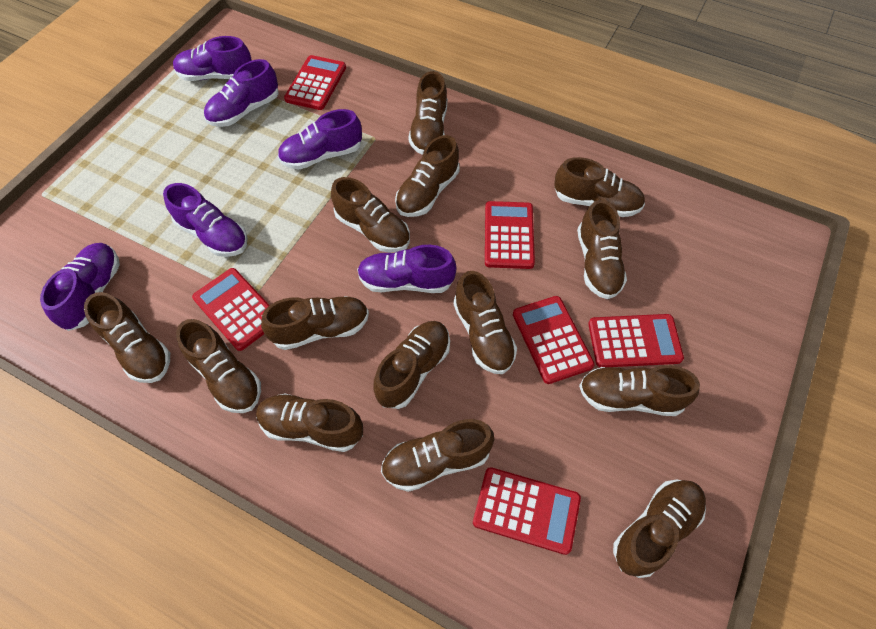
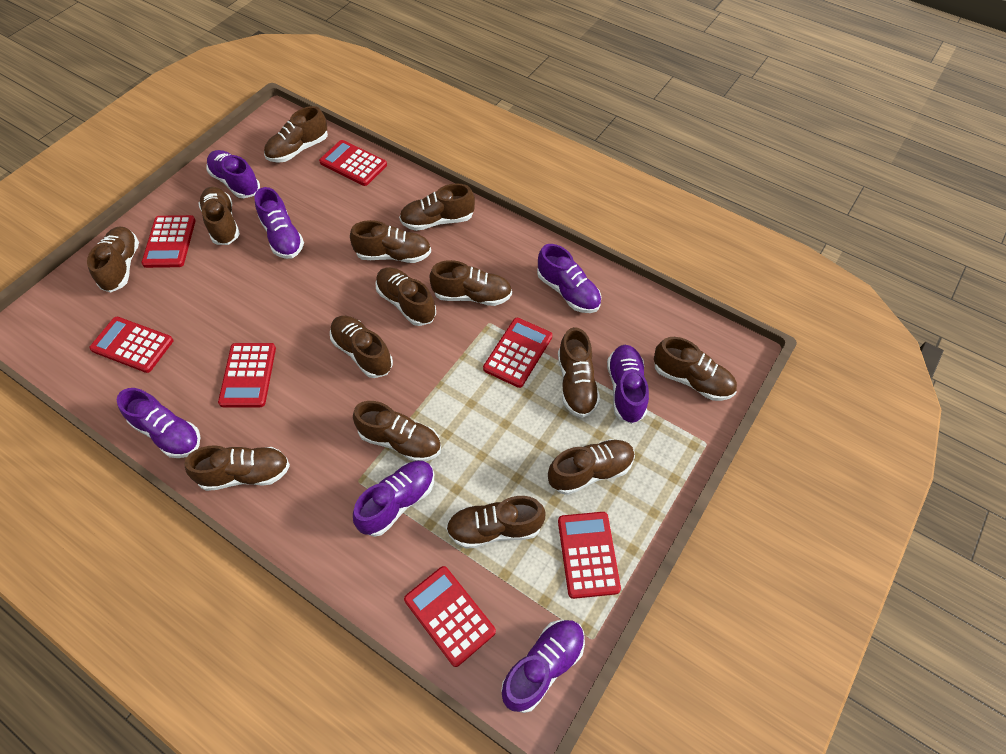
purple shoe: 6 -> 7
red calculator: 6 -> 7

